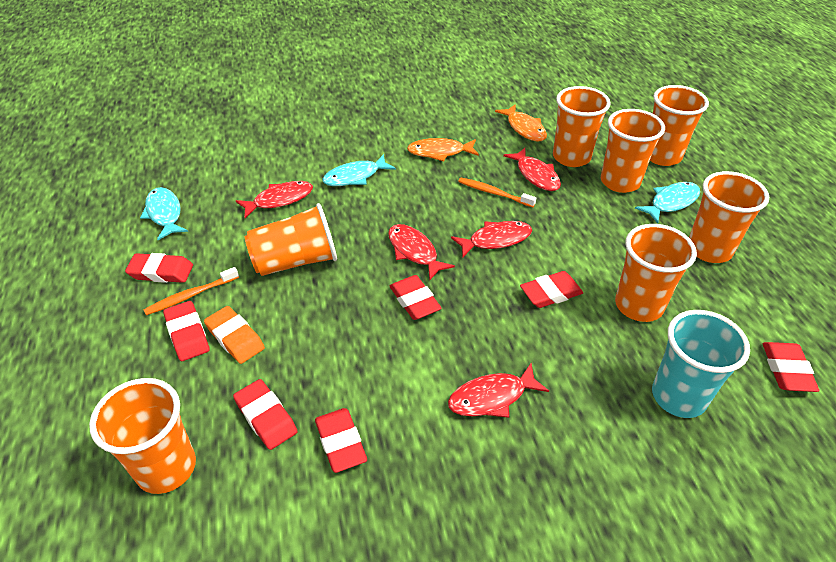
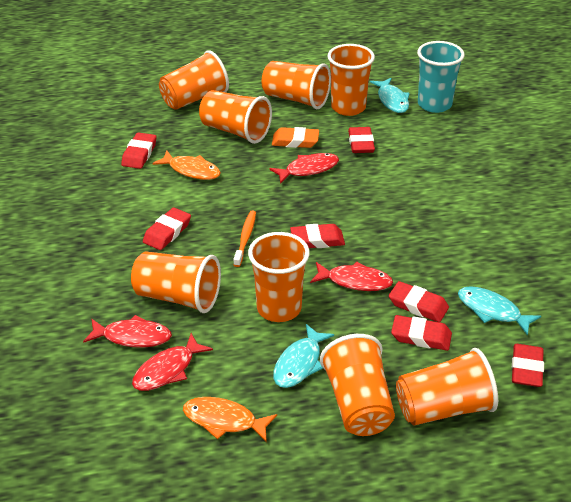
orange cup: 7 -> 8
orange toothbrush: 2 -> 1
red fish: 5 -> 4

